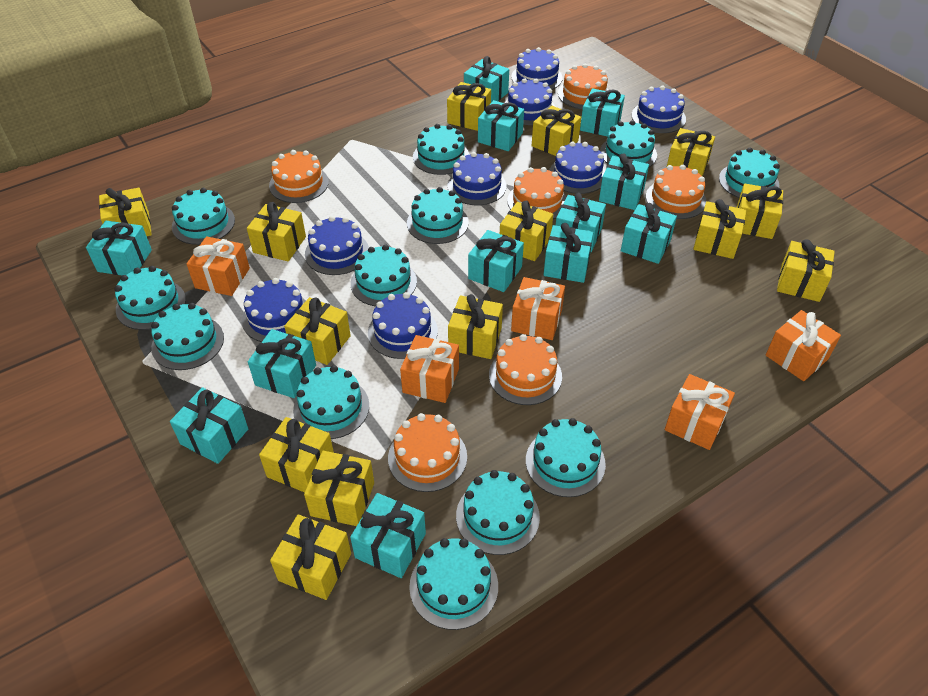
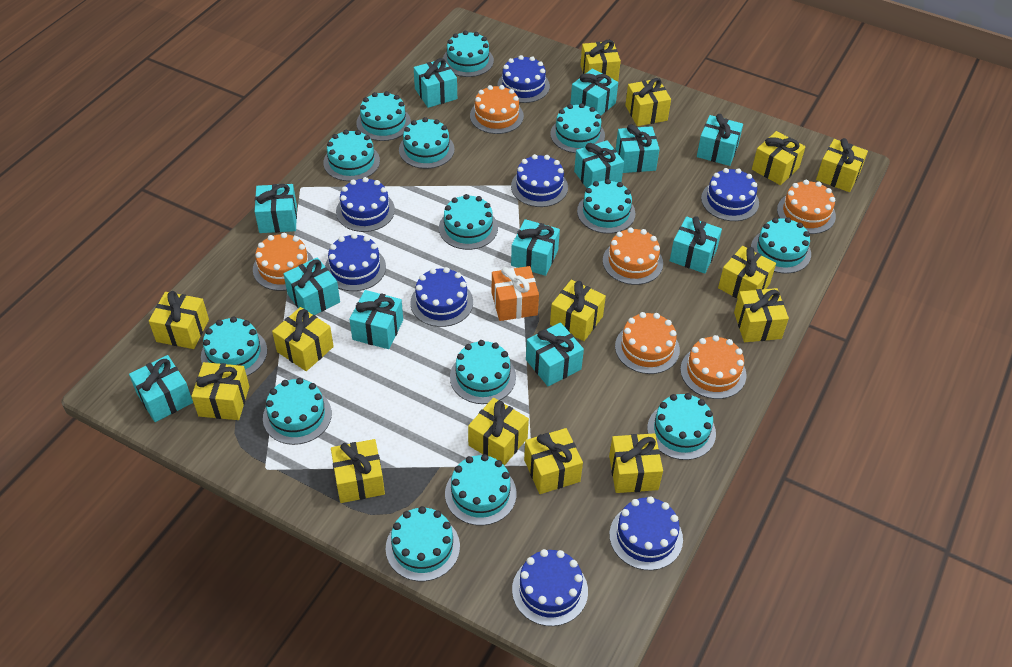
orange gift: 5 -> 1
turquoise cake: 12 -> 14

